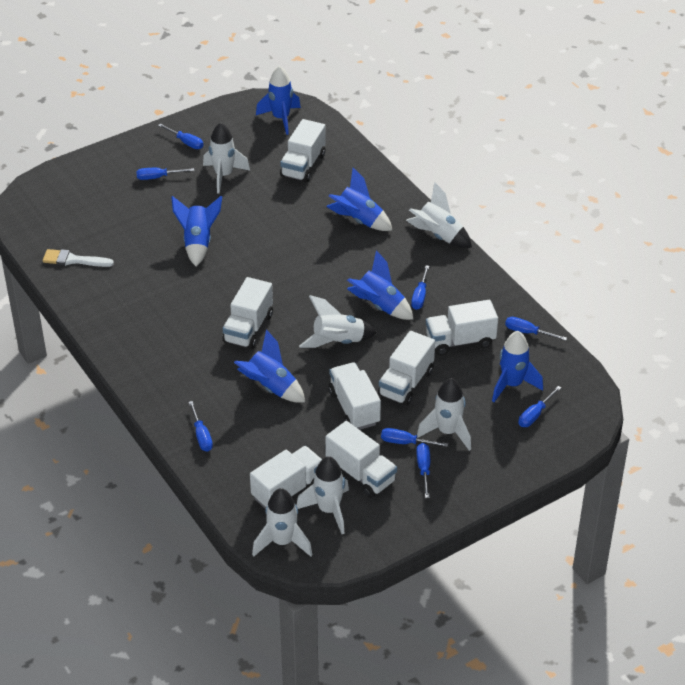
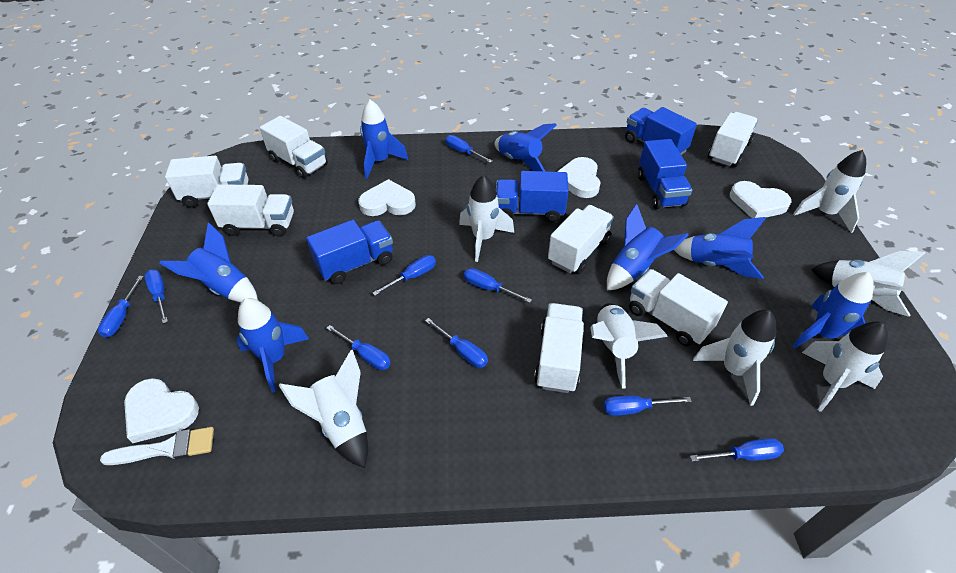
blue rocket: 6 -> 7
blue screwdriver: 8 -> 9
blue truck: 0 -> 4
white heart: 0 -> 4
white rocket: 6 -> 7

